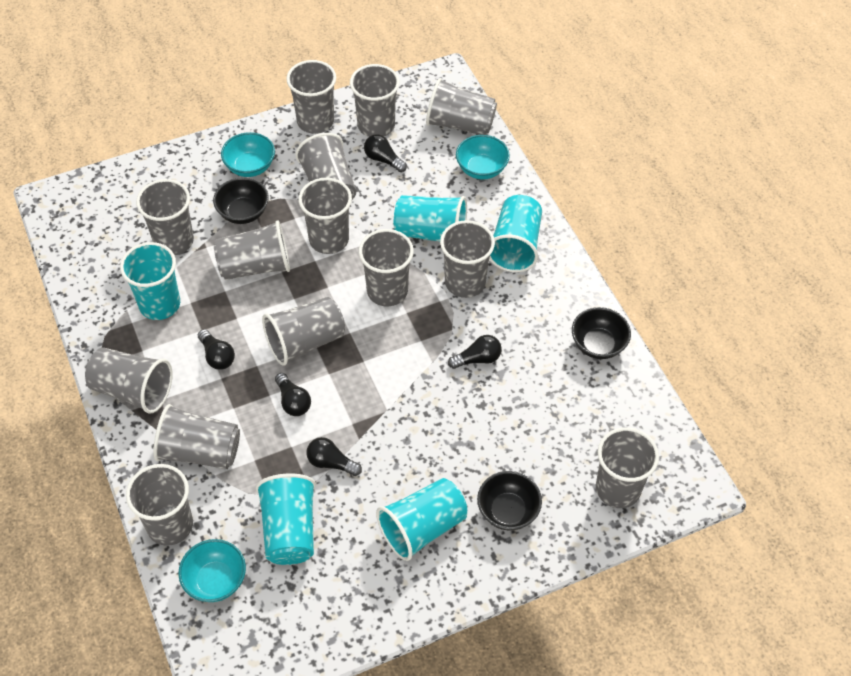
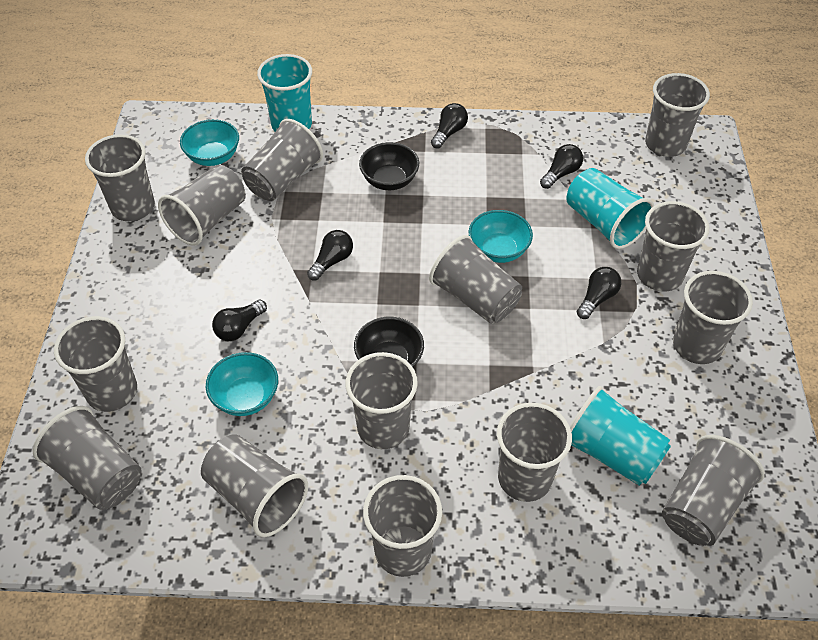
black bowl: 3 -> 2
turquoise cup: 5 -> 3

